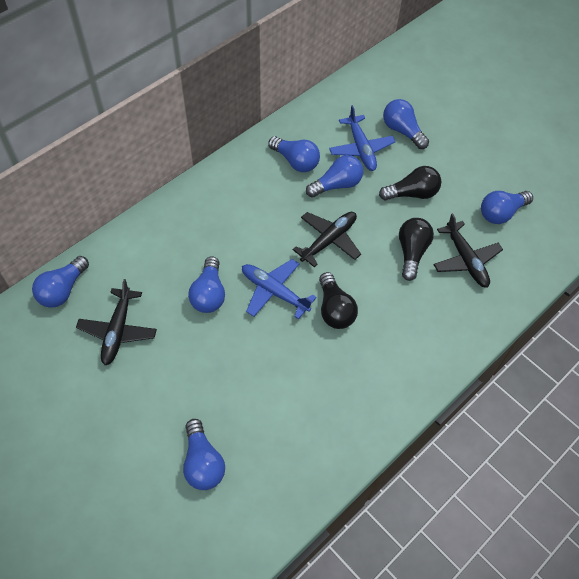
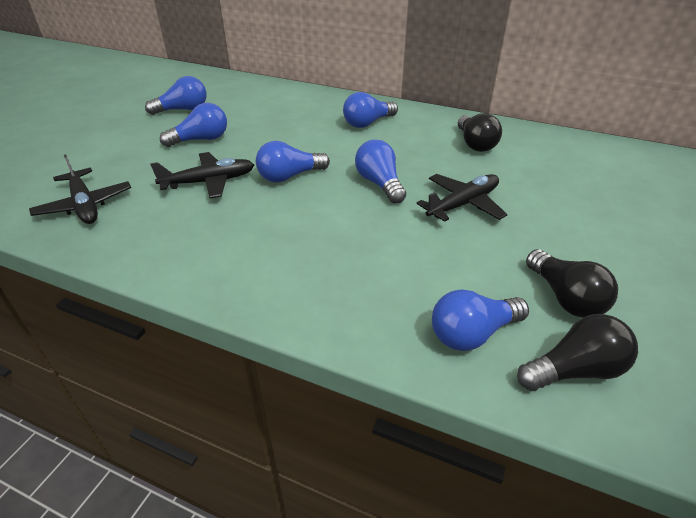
blue light bulb: 7 -> 6
blue plane: 2 -> 0

